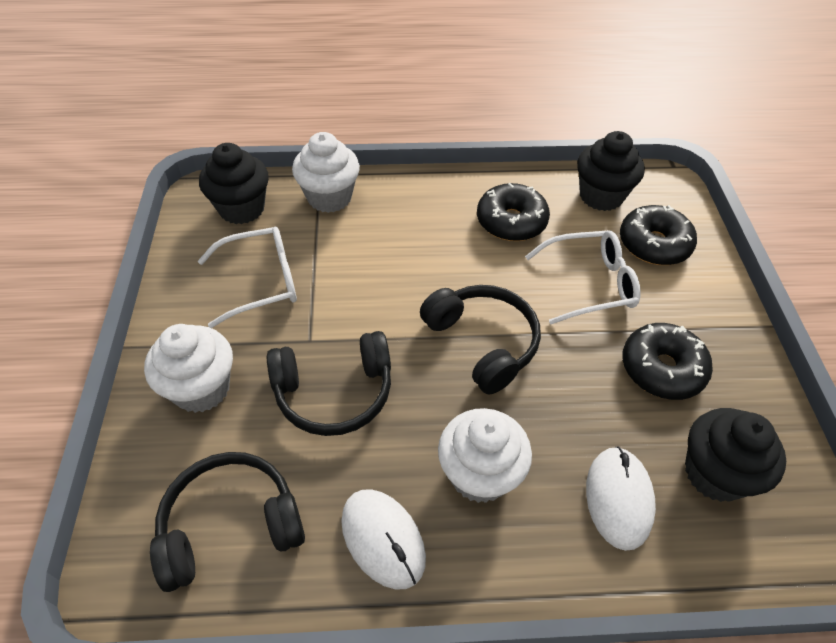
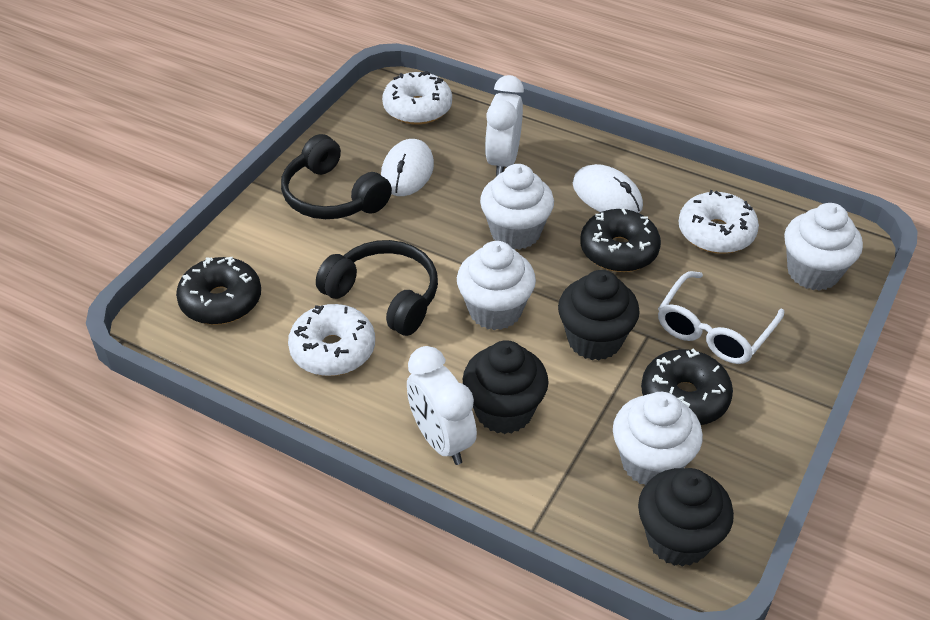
black headphones: 3 -> 2
white clock: 0 -> 2
white cupcake: 3 -> 4
white donut: 0 -> 3
white glasses: 2 -> 1

